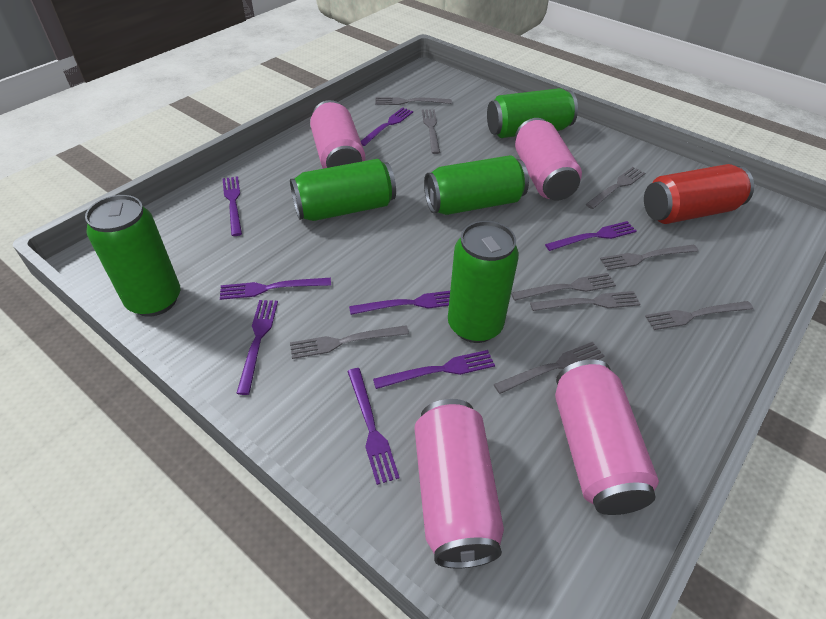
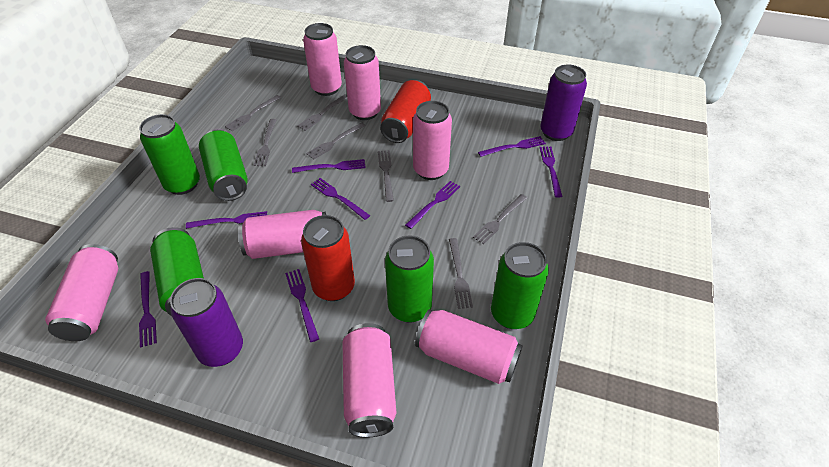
grey fork: 9 -> 7
pink can: 4 -> 7
purple can: 0 -> 2
red can: 1 -> 2

